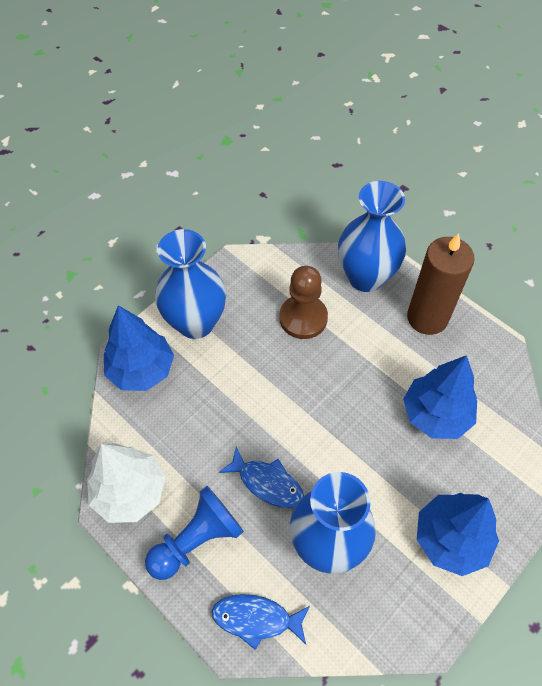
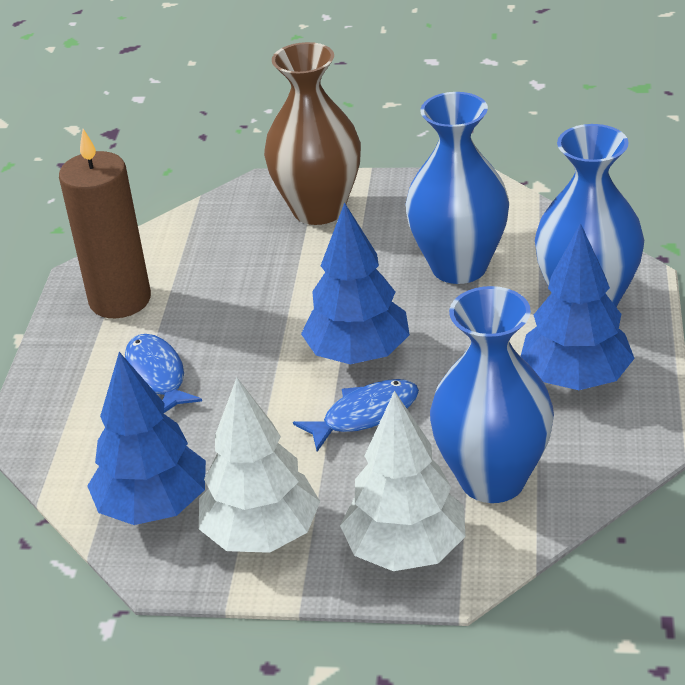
blue pawn: 1 -> 0
brown pawn: 1 -> 0
brown vase: 0 -> 1
white tree: 1 -> 2

